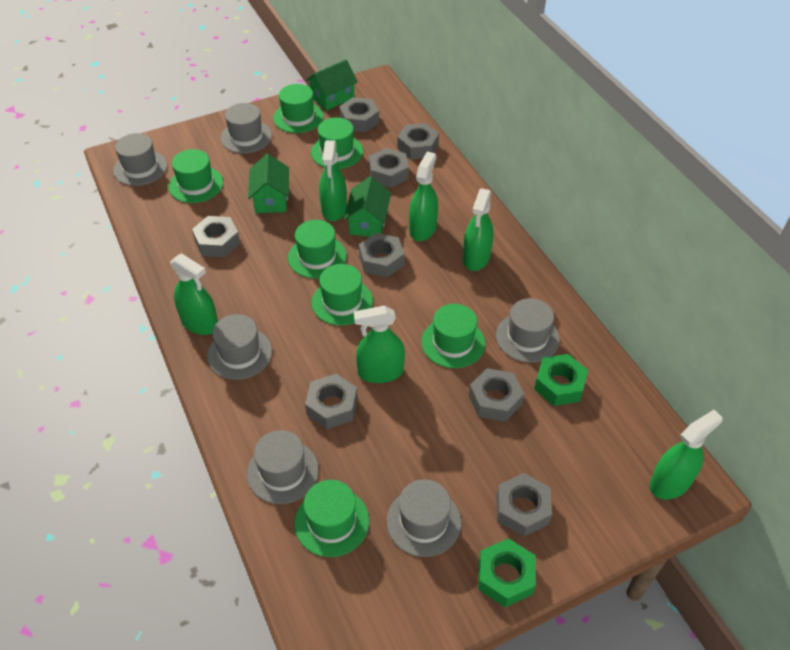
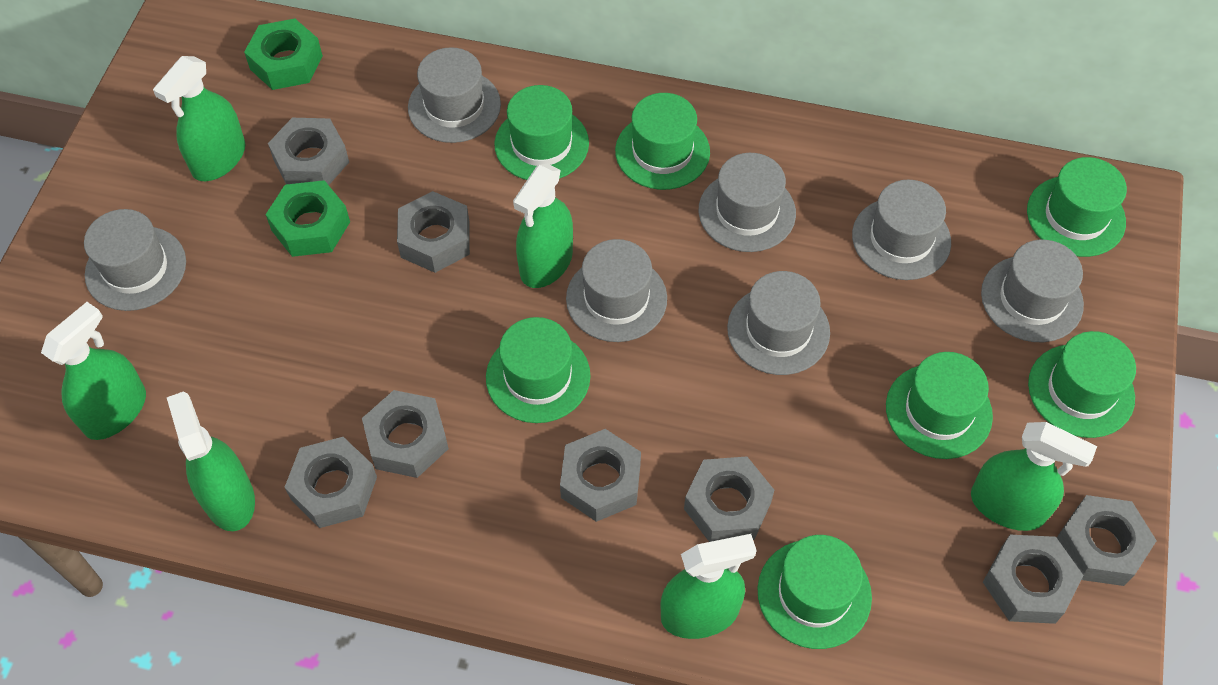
green house: 3 -> 0
grey hat: 6 -> 7

